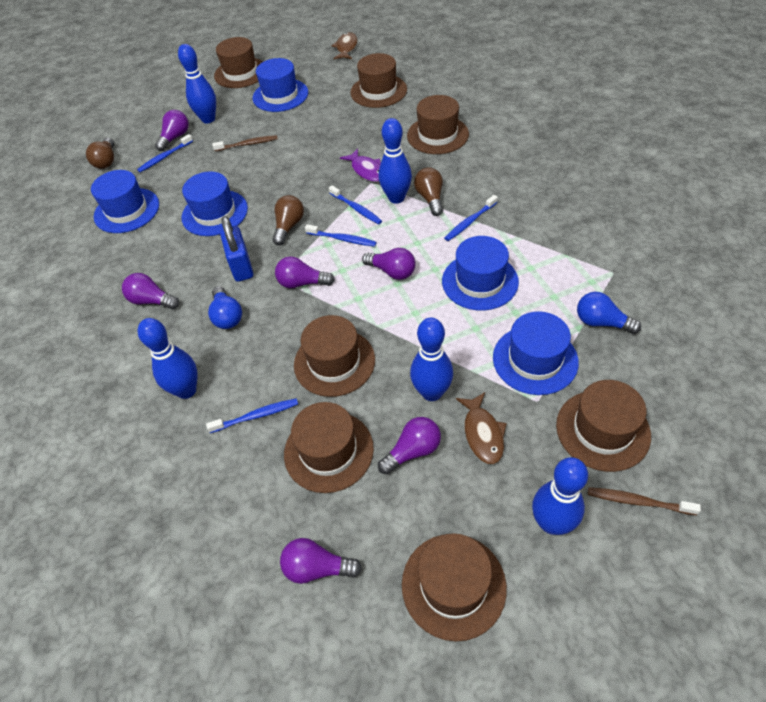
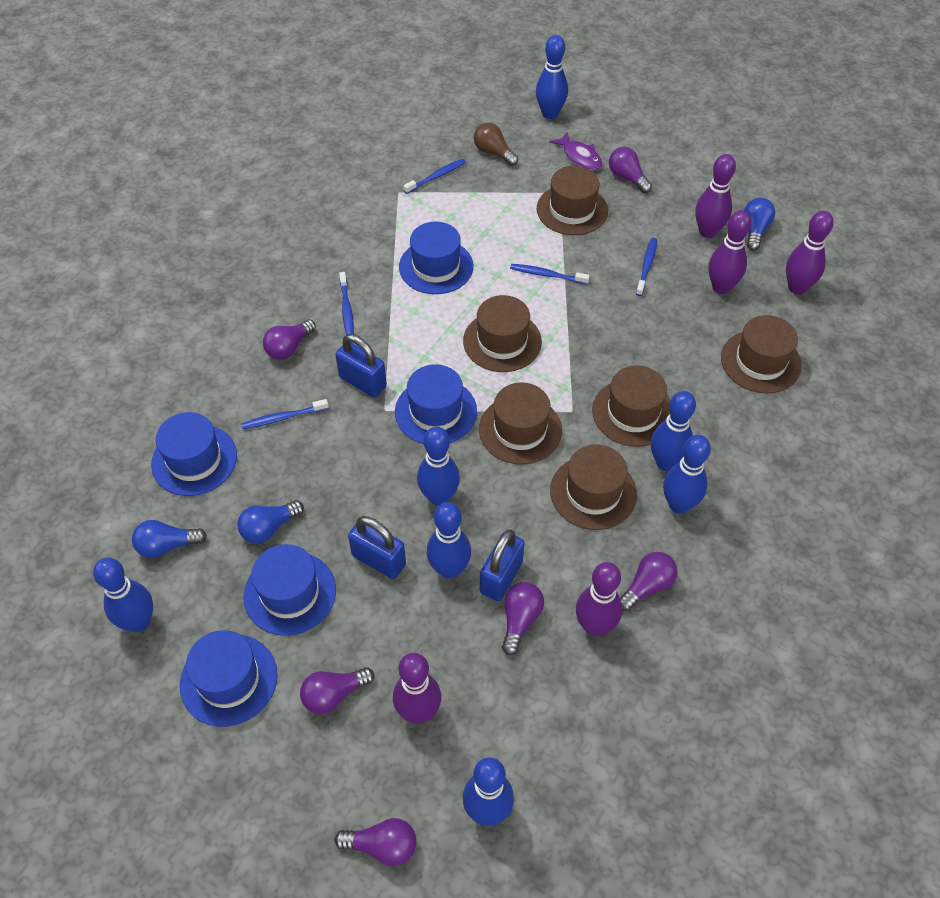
blue bowling pin: 5 -> 7
blue light bulb: 2 -> 3
blue padlock: 1 -> 3
brown fish: 2 -> 0
brown hat: 7 -> 6
brown light bulb: 3 -> 1
brown toothbrush: 2 -> 0
purple bowling pin: 0 -> 5

